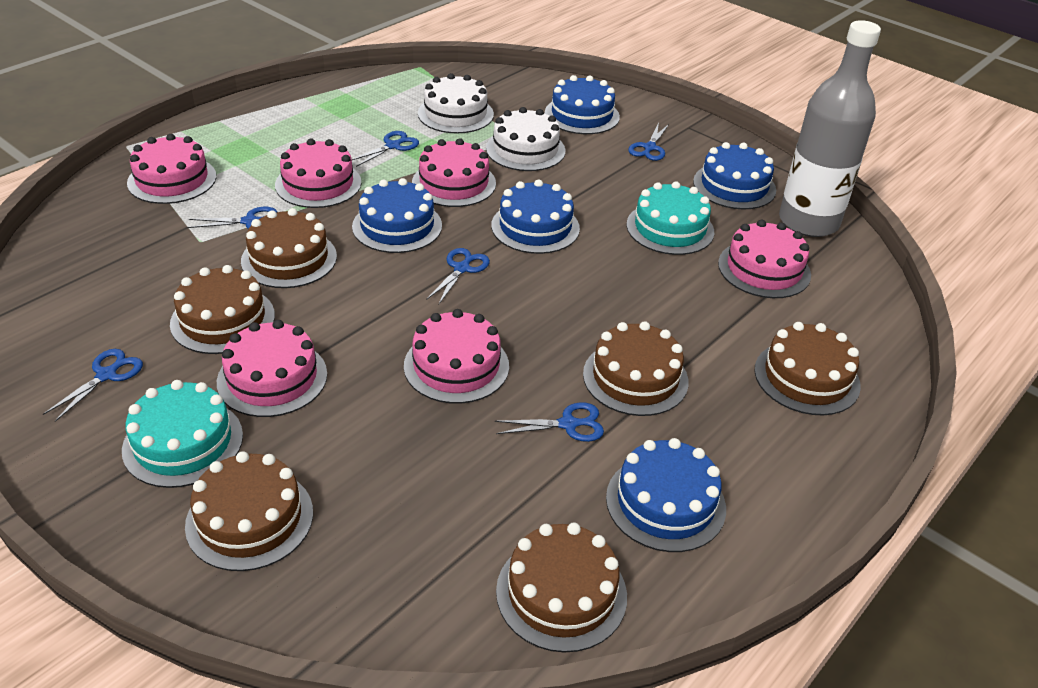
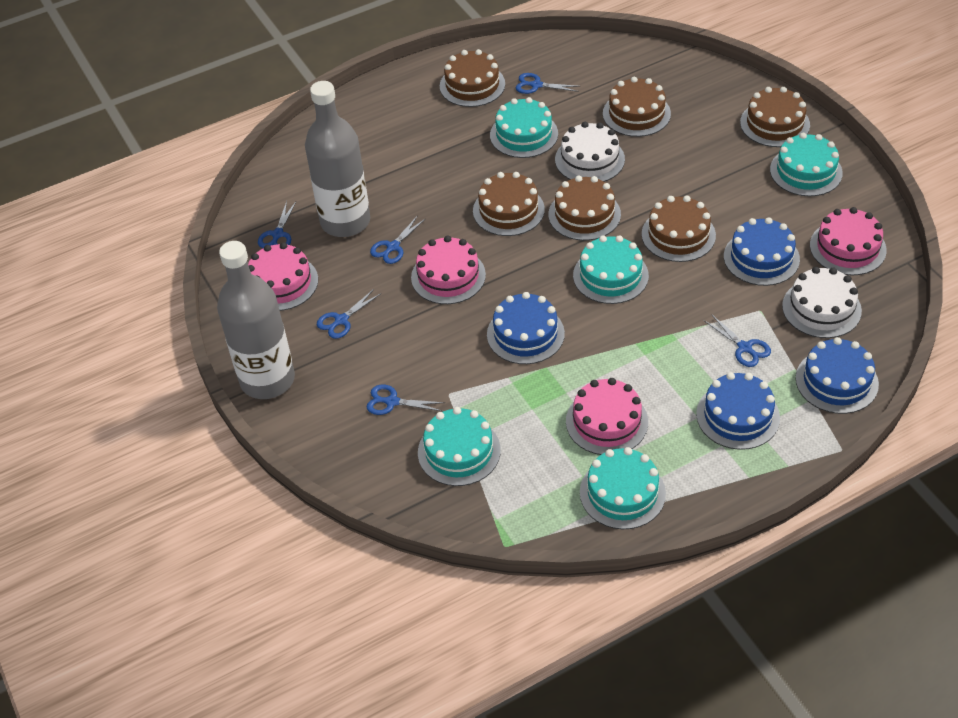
blue cake: 5 -> 4
grey bottle: 1 -> 2
pink cake: 6 -> 4
turquoise cake: 2 -> 5

